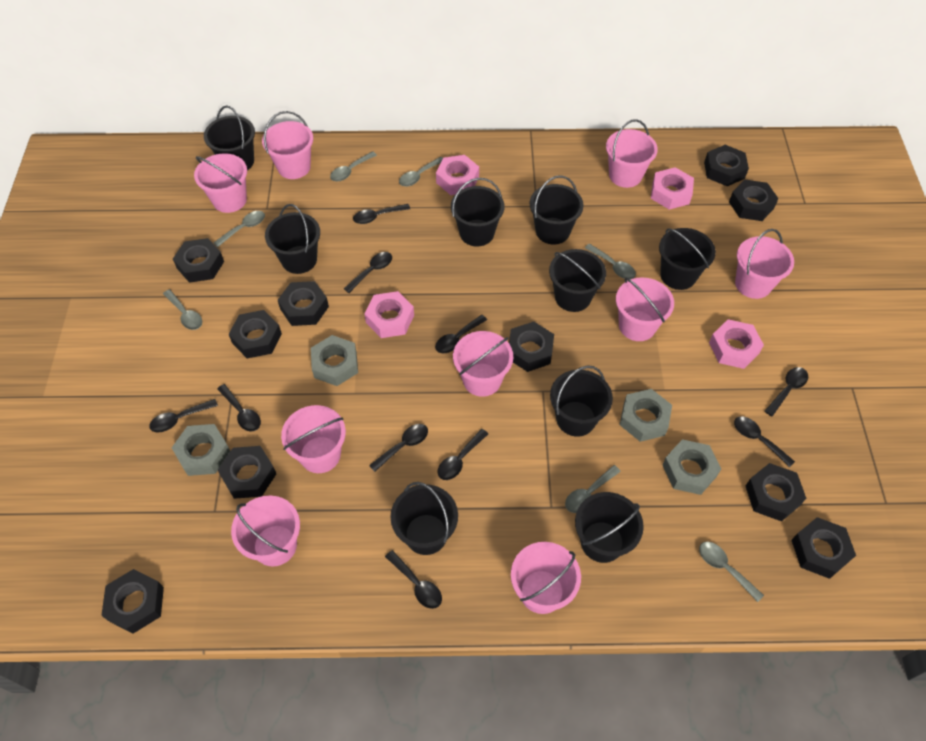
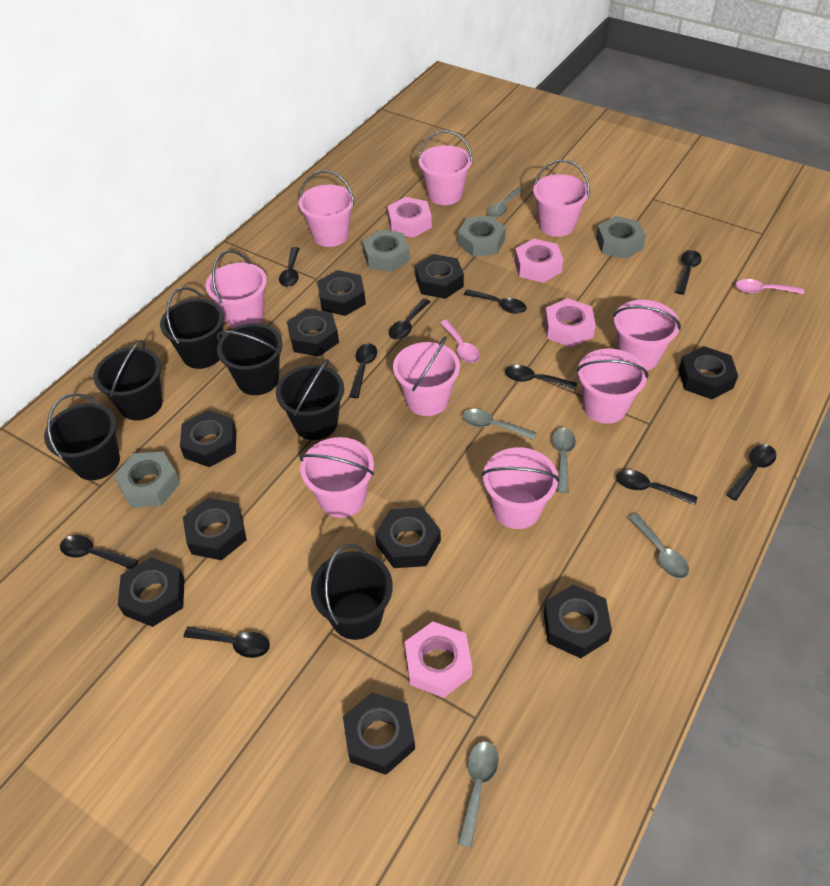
black bucket: 9 -> 6
grey spoon: 7 -> 5
pink spoon: 0 -> 2

